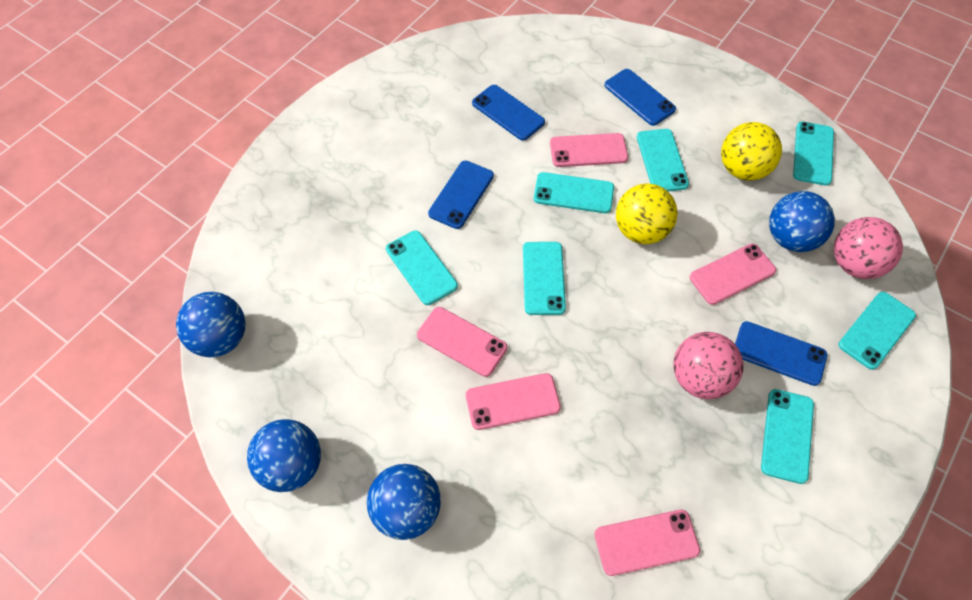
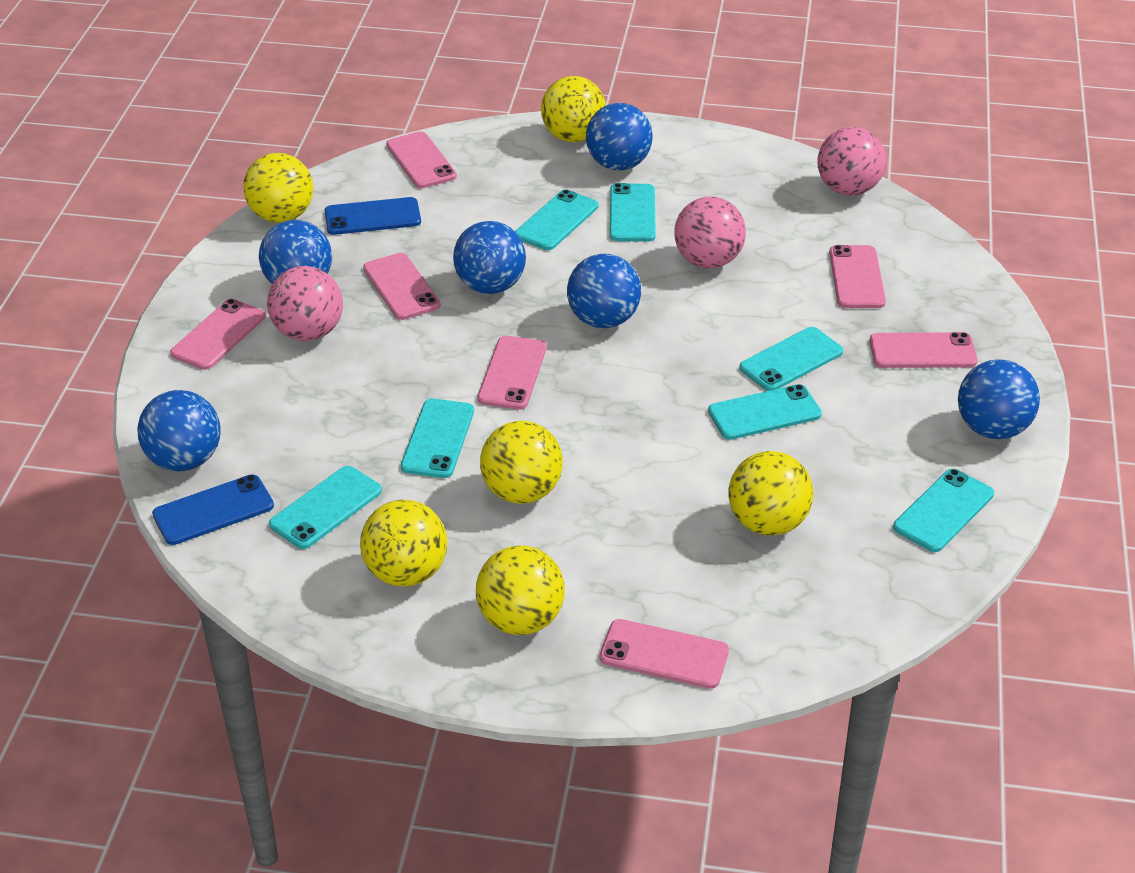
blue ball: 4 -> 6
blue phone: 4 -> 2
pink ball: 2 -> 3
pink phone: 5 -> 7
yellow ball: 2 -> 6

